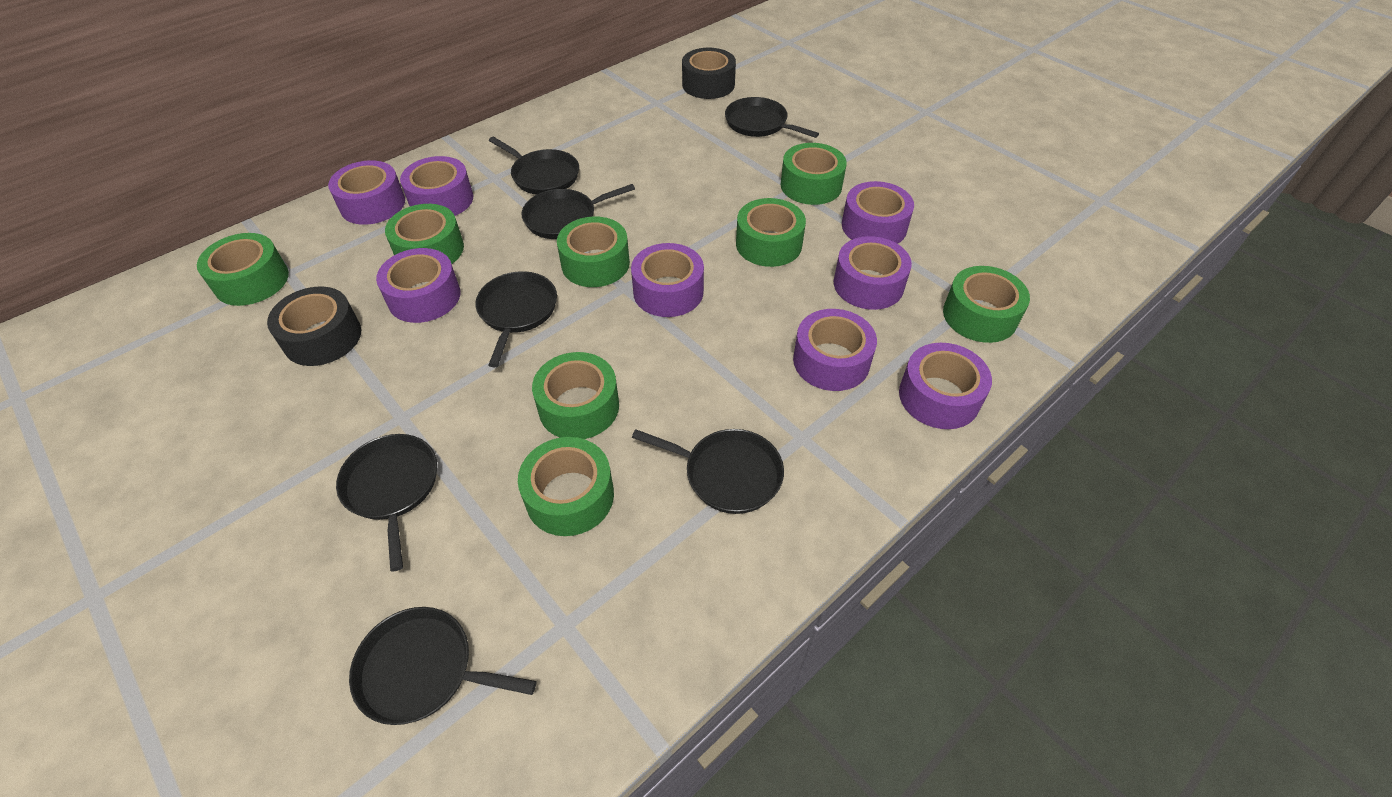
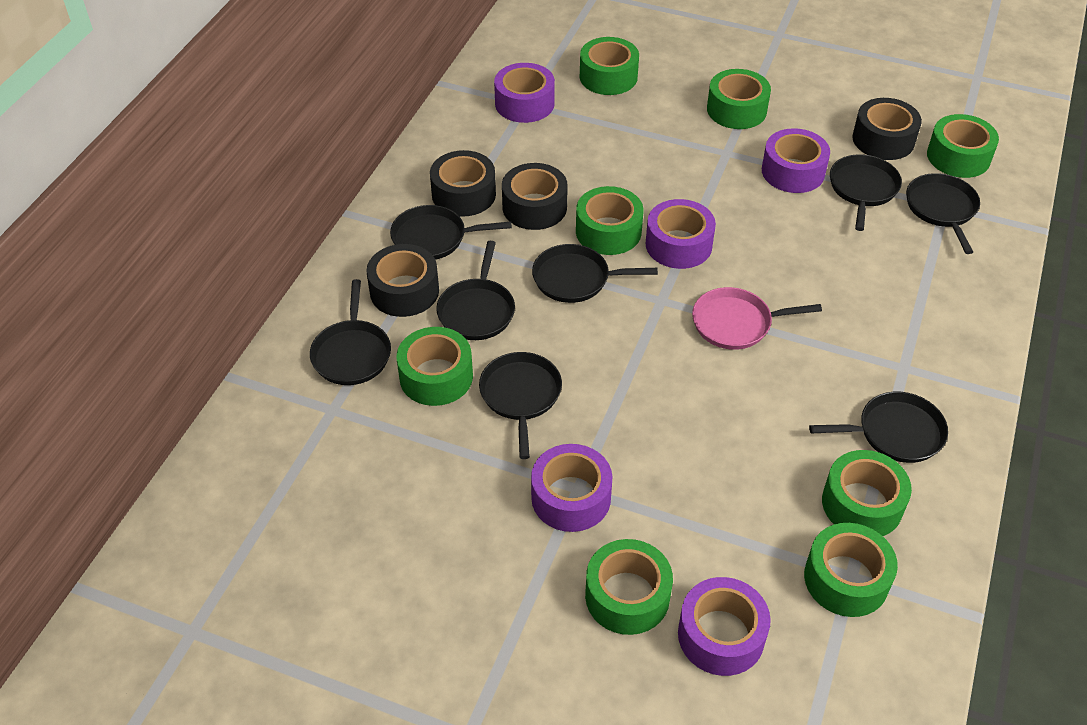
black pan: 7 -> 8
black tape: 2 -> 4
pink pan: 0 -> 1
purple tape: 8 -> 5

